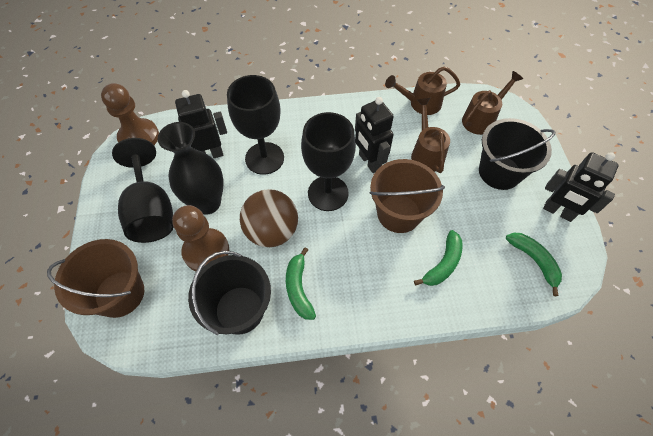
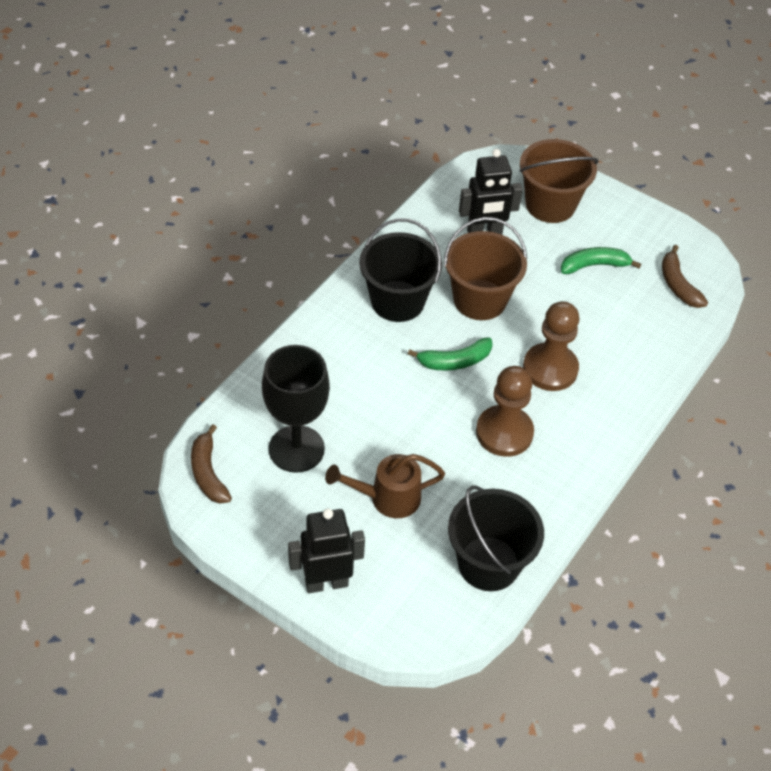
black goblet: 3 -> 1
black robot: 3 -> 2
black vase: 1 -> 0
brown ball: 1 -> 0
brown banana: 0 -> 2
brown watering can: 3 -> 1
green banana: 3 -> 2

